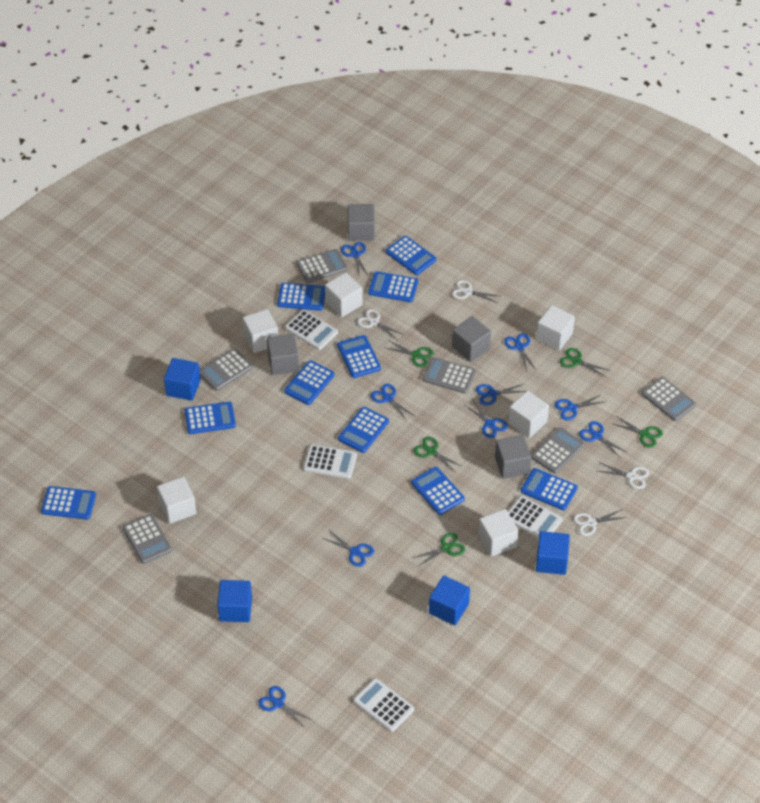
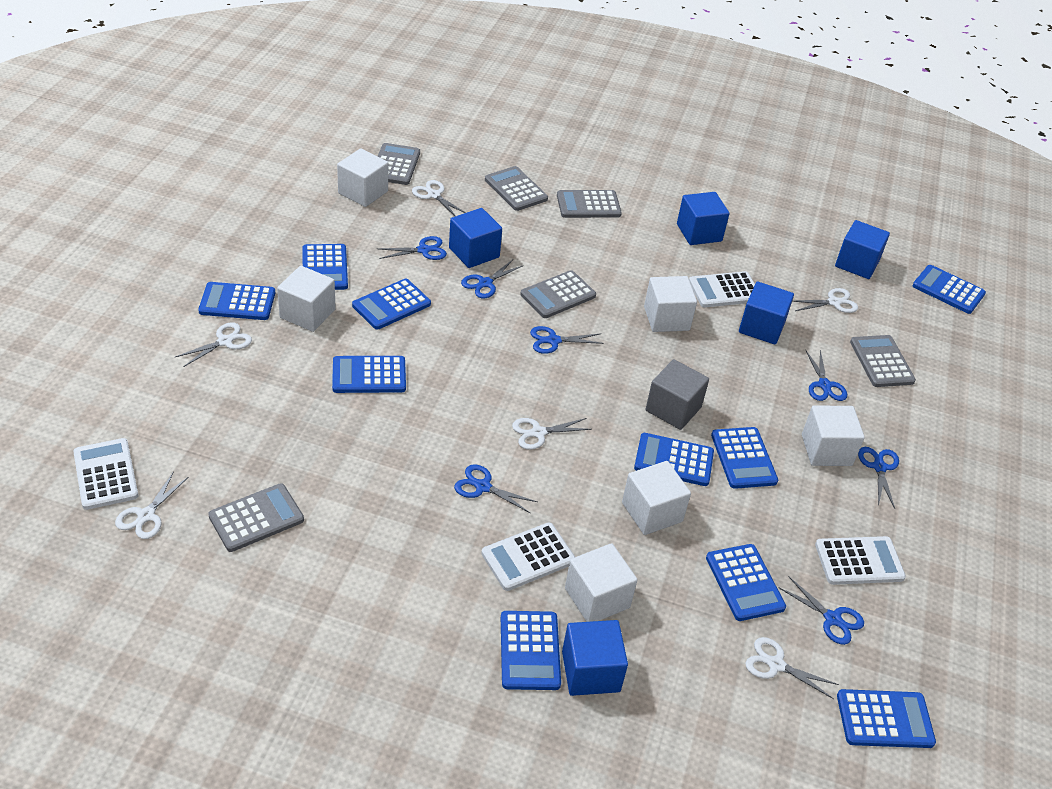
blue cube: 4 -> 5
blue scissors: 9 -> 7
green scissors: 5 -> 0
grey cube: 4 -> 1
white scissors: 4 -> 6

